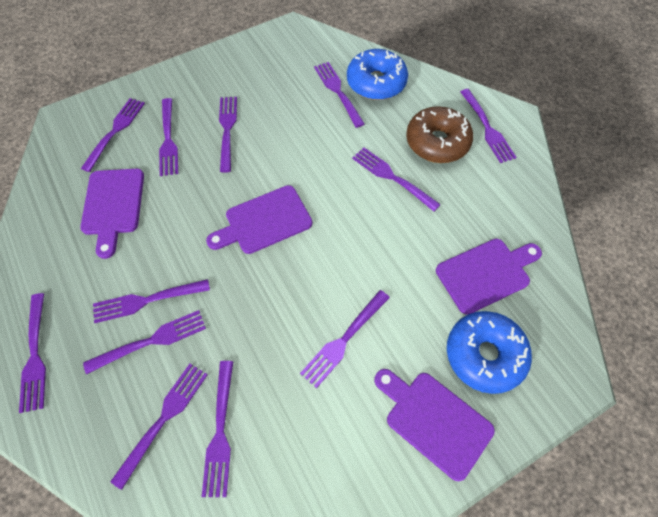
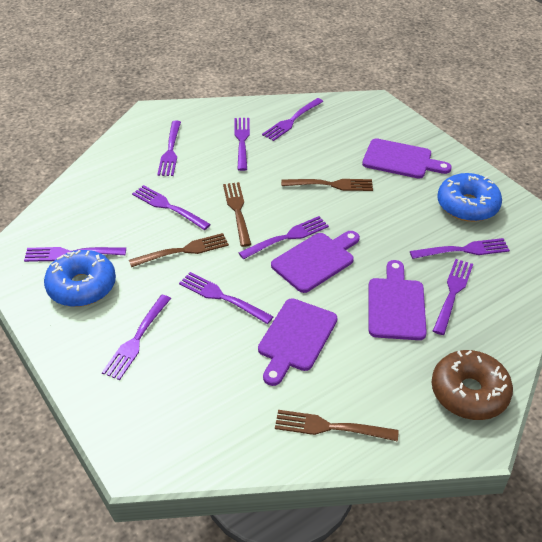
brown fork: 0 -> 4
purple fork: 12 -> 10

